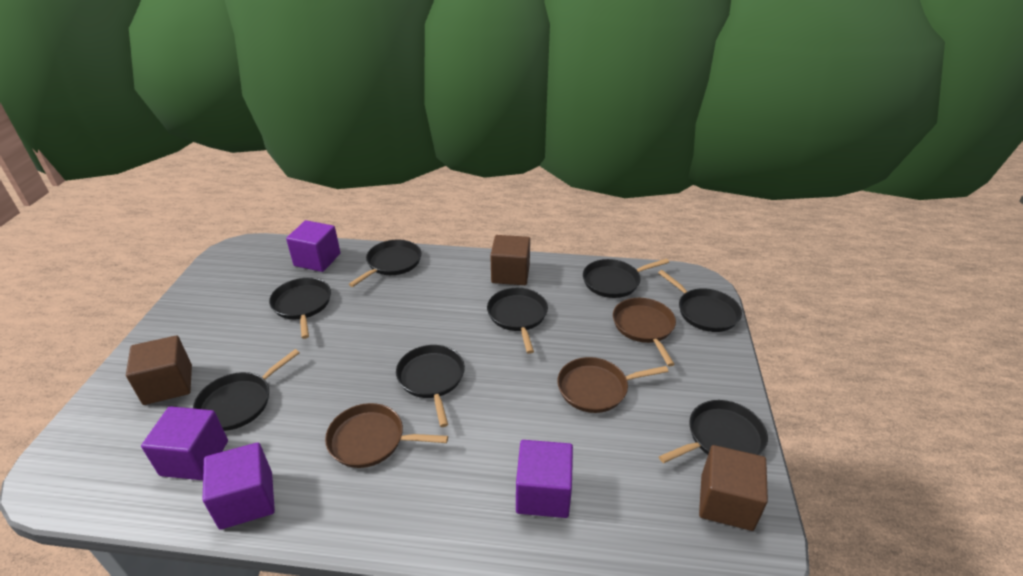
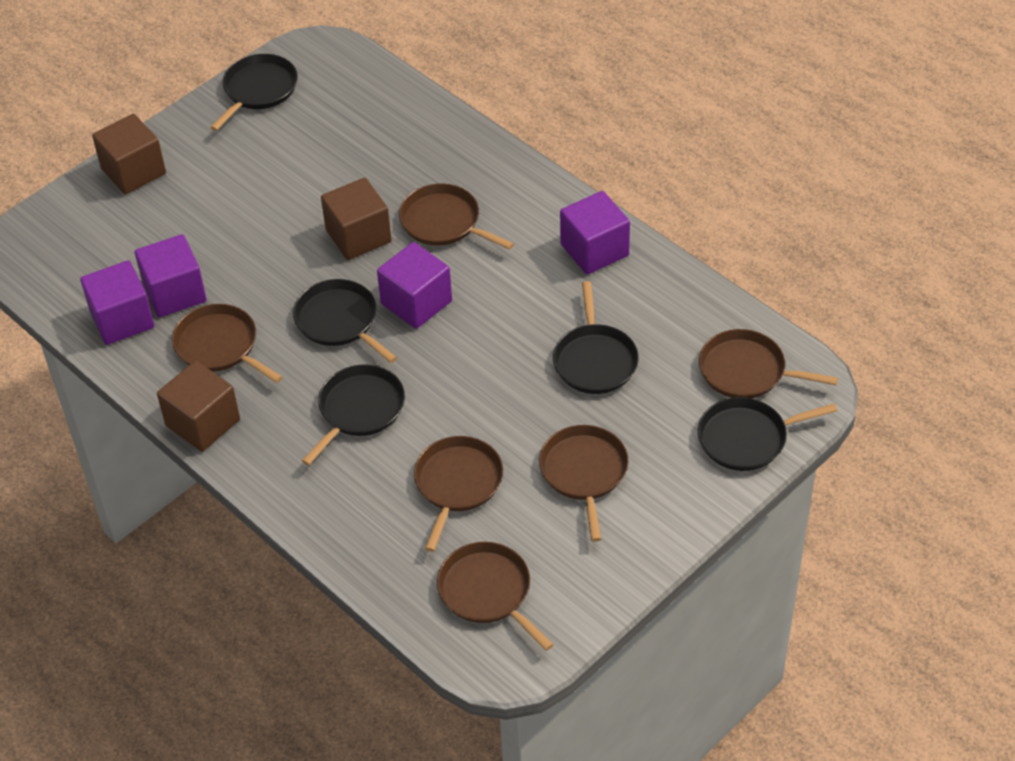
black pan: 8 -> 5
brown pan: 3 -> 6

